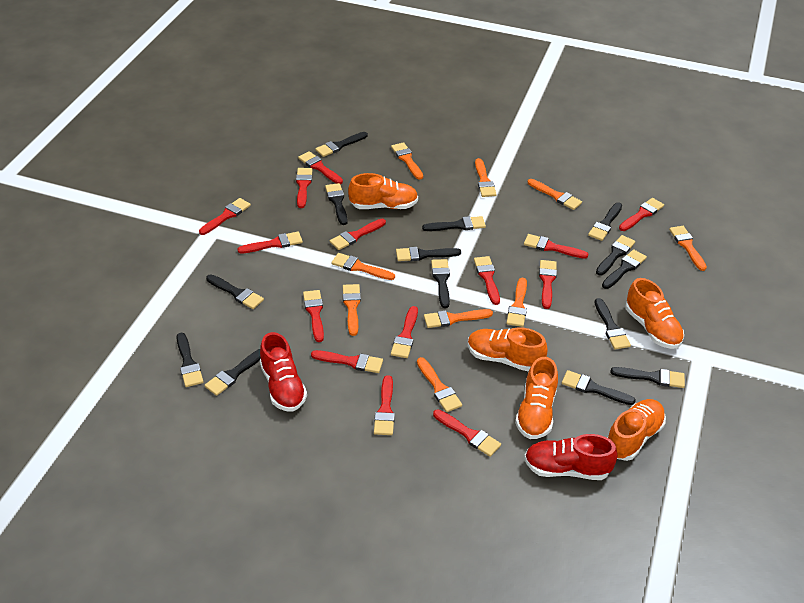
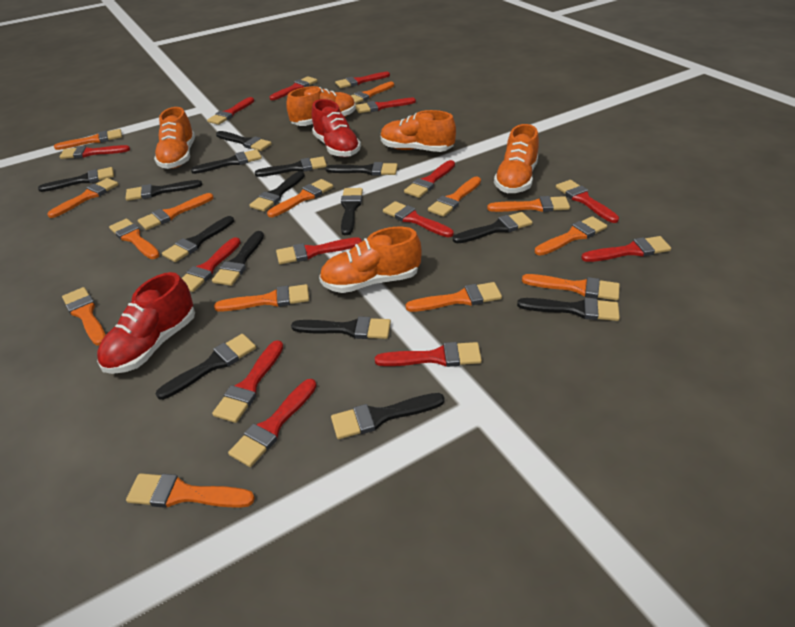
black brush: 14 -> 15
orange brush: 9 -> 14

